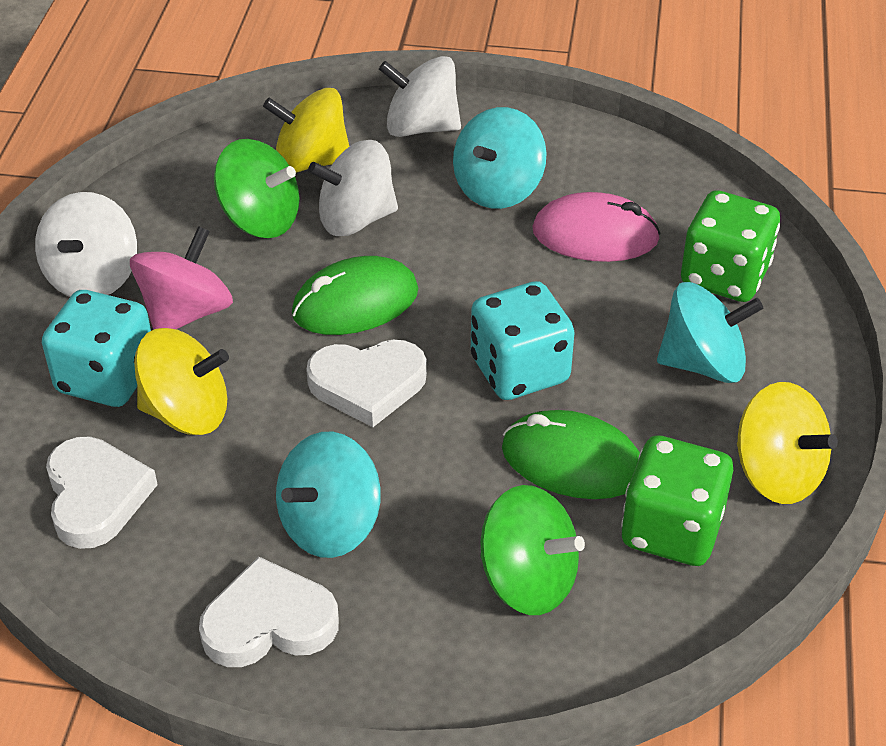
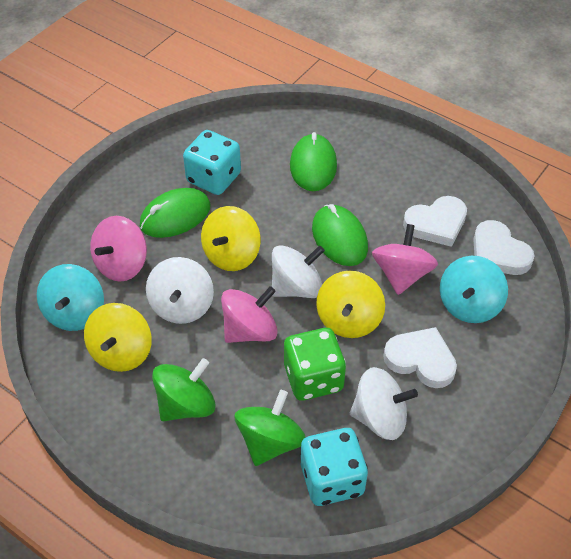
green dice: 2 -> 1
green mouse: 2 -> 3
pink mouse: 1 -> 0
pink spinning top: 1 -> 3
turquoise spinning top: 3 -> 2

